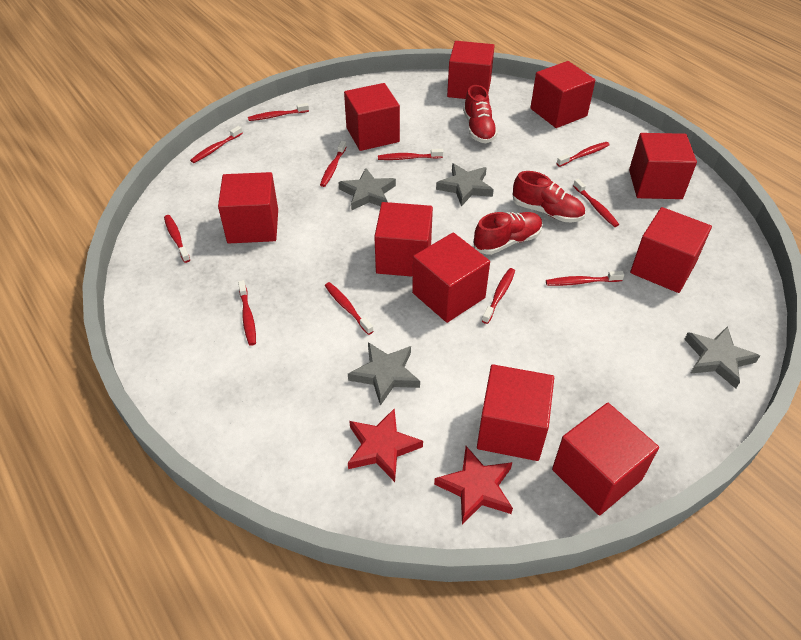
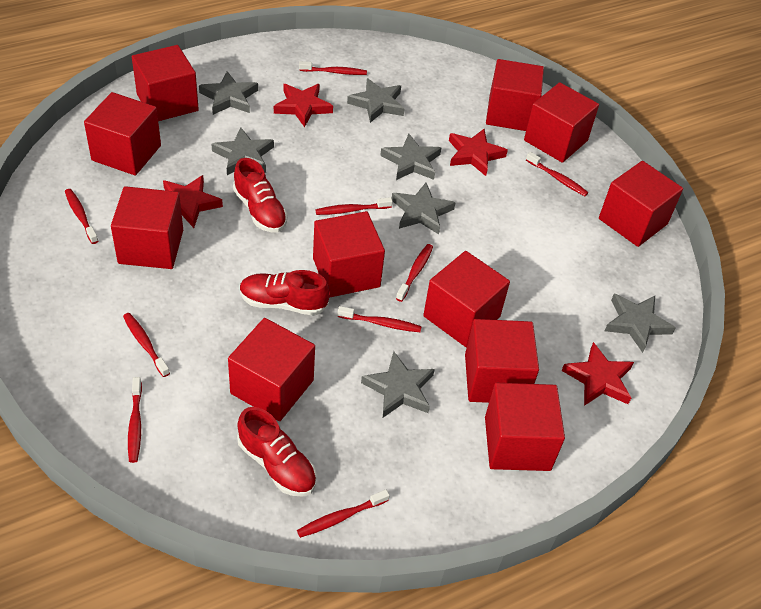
grey star: 4 -> 7
red cube: 10 -> 11
red star: 2 -> 4
red toothbrush: 11 -> 9

